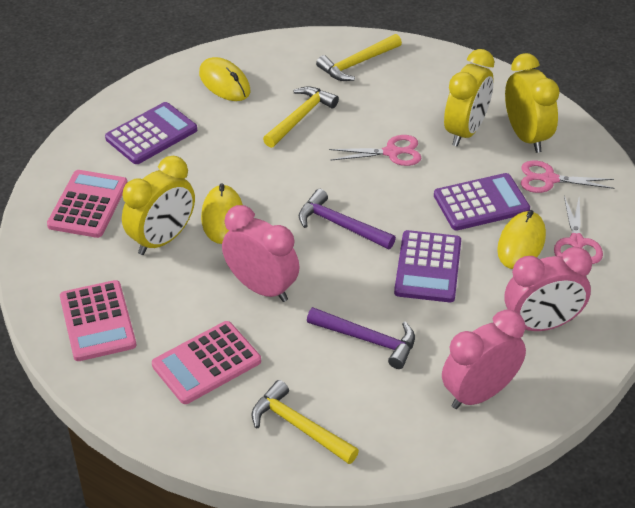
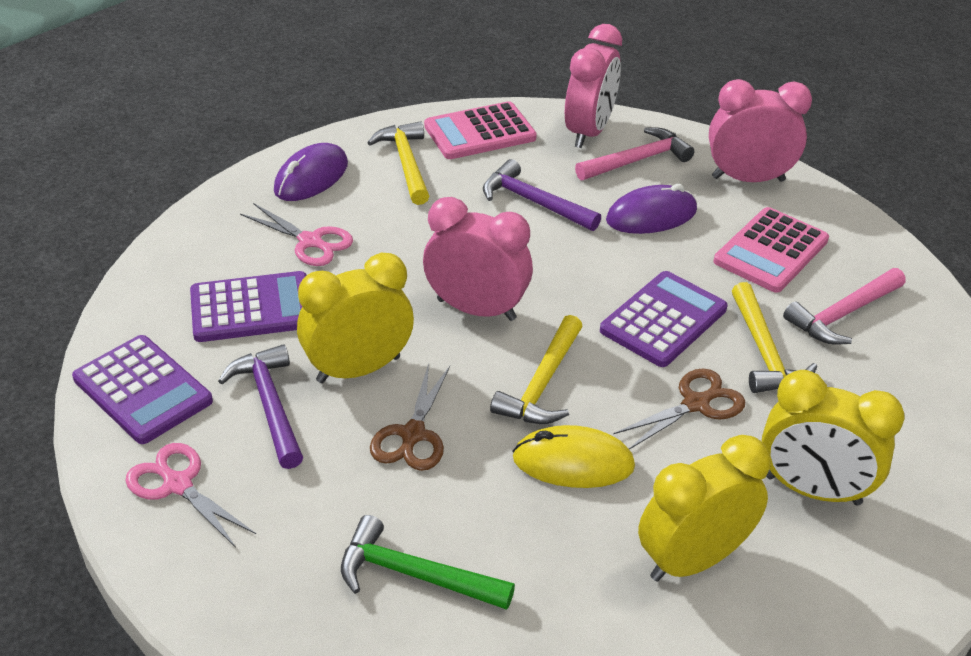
brown scissors: 0 -> 2
green hammer: 0 -> 1
pink calculator: 3 -> 2
pink hammer: 0 -> 2
pink scissors: 3 -> 2
purple mouse: 0 -> 2
yellow mouse: 3 -> 1

